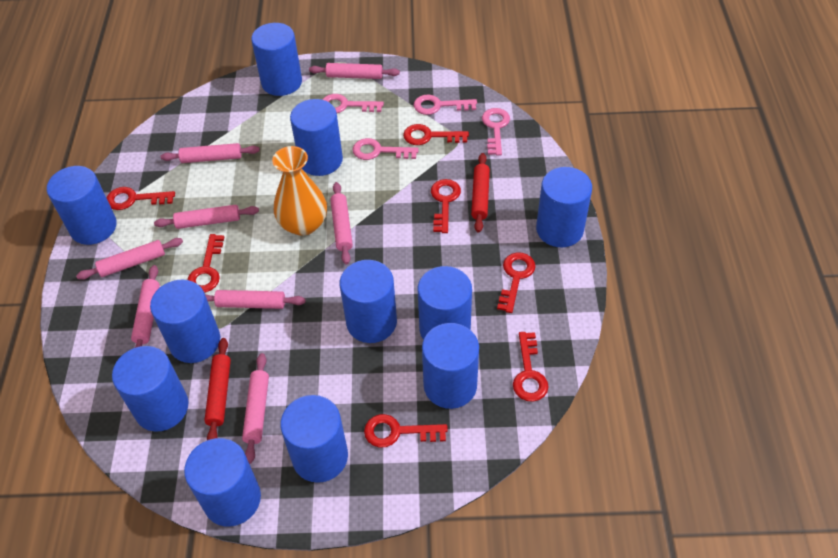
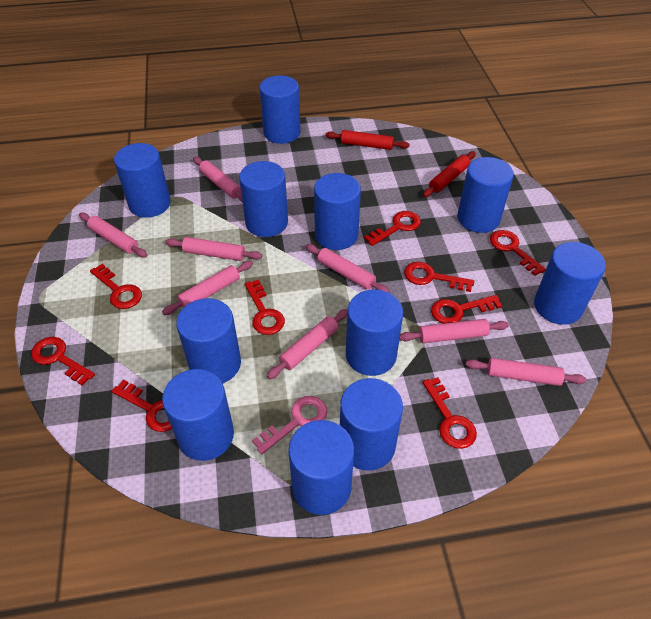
orange vase: 1 -> 0
pink key: 4 -> 1
red key: 7 -> 9

